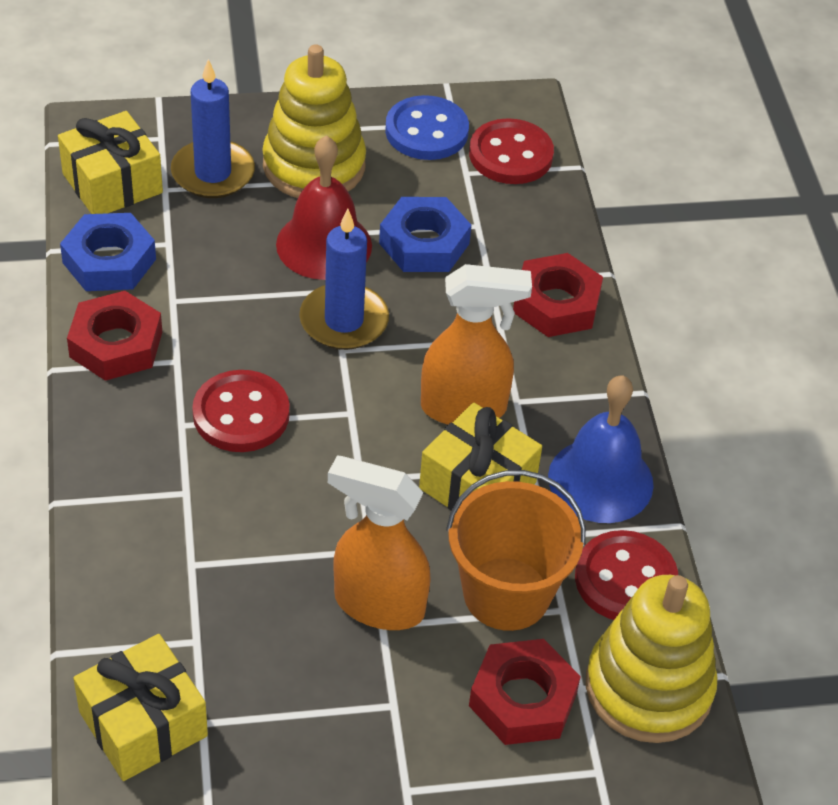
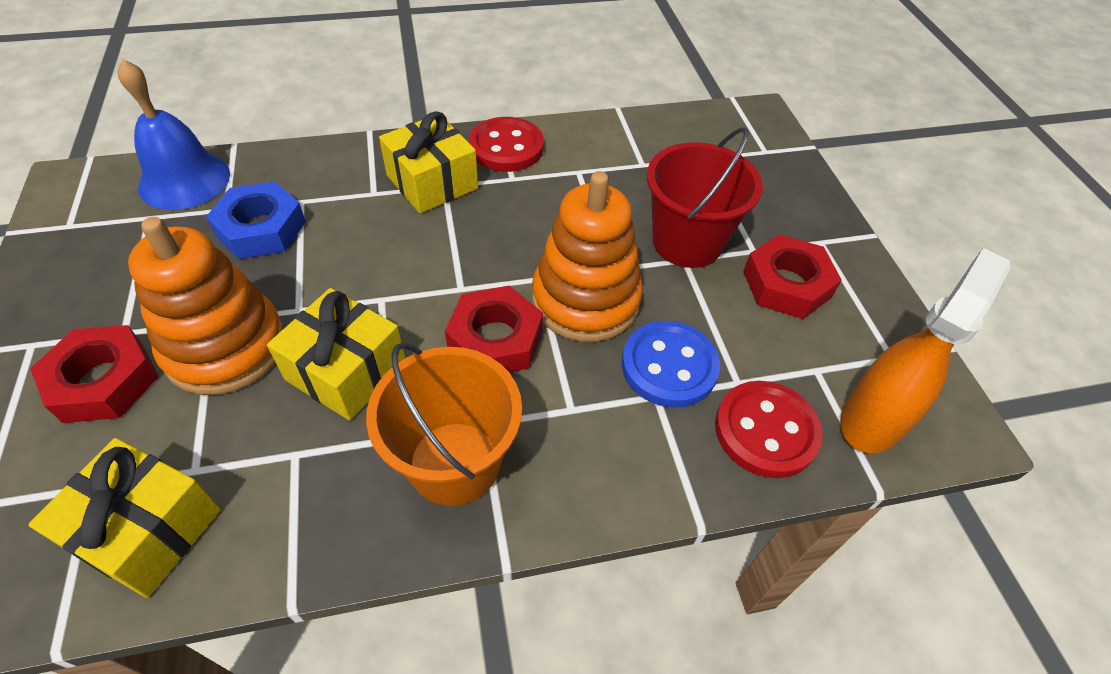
blue candle: 2 -> 0
blue nut: 2 -> 1
orange spray bottle: 2 -> 1
orange stacking toy: 0 -> 2
red bell: 1 -> 0
red bucket: 0 -> 1
red button: 3 -> 2
yellow stacking toy: 2 -> 0

